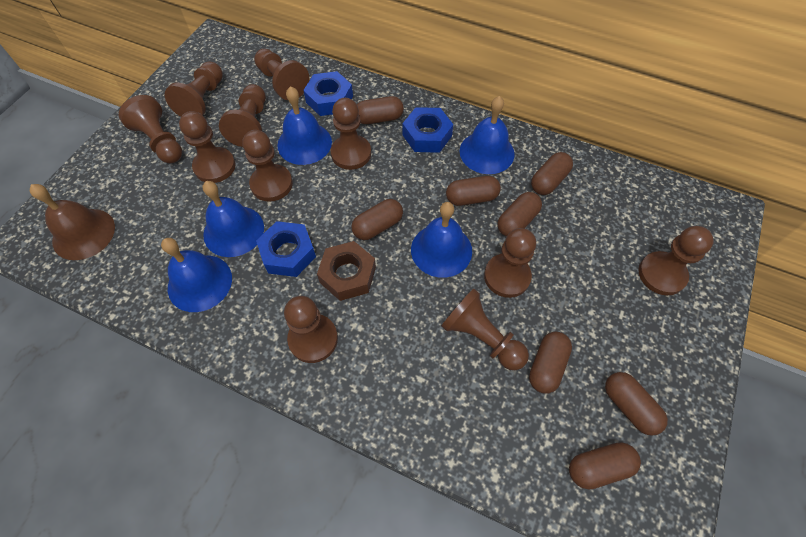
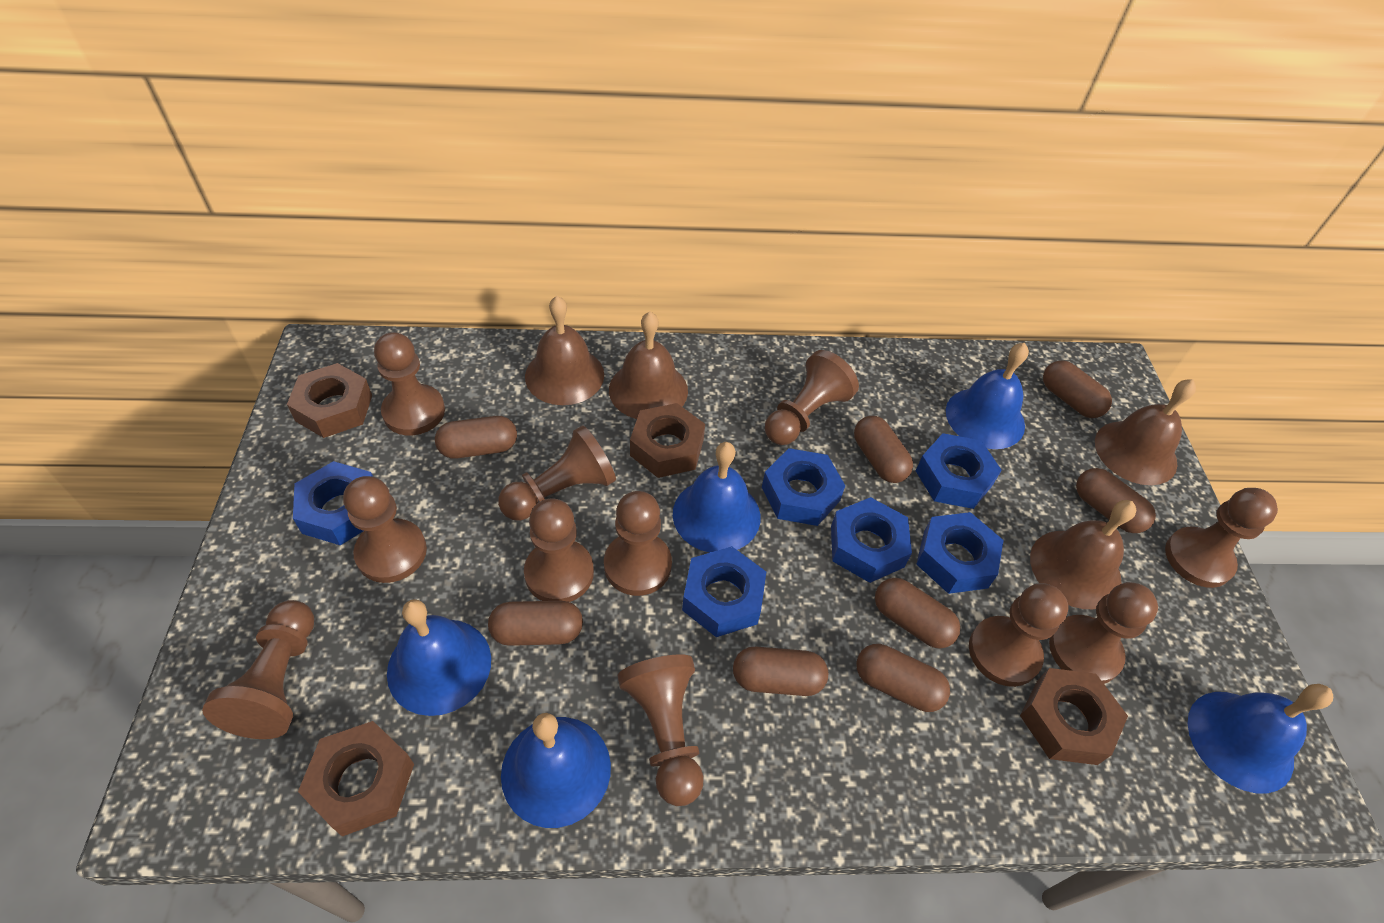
blue nut: 3 -> 6
brown bell: 1 -> 4
brown nut: 1 -> 4

